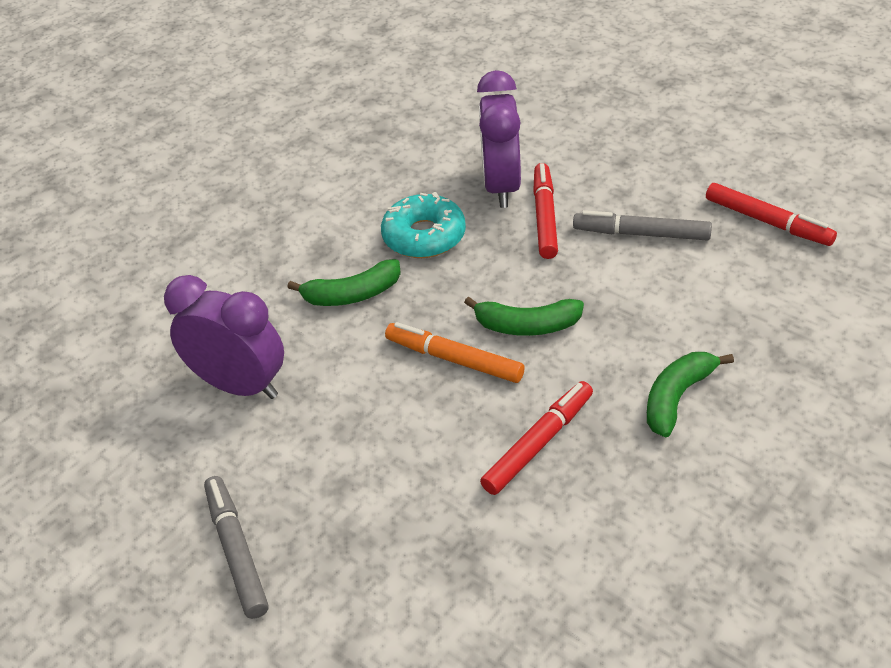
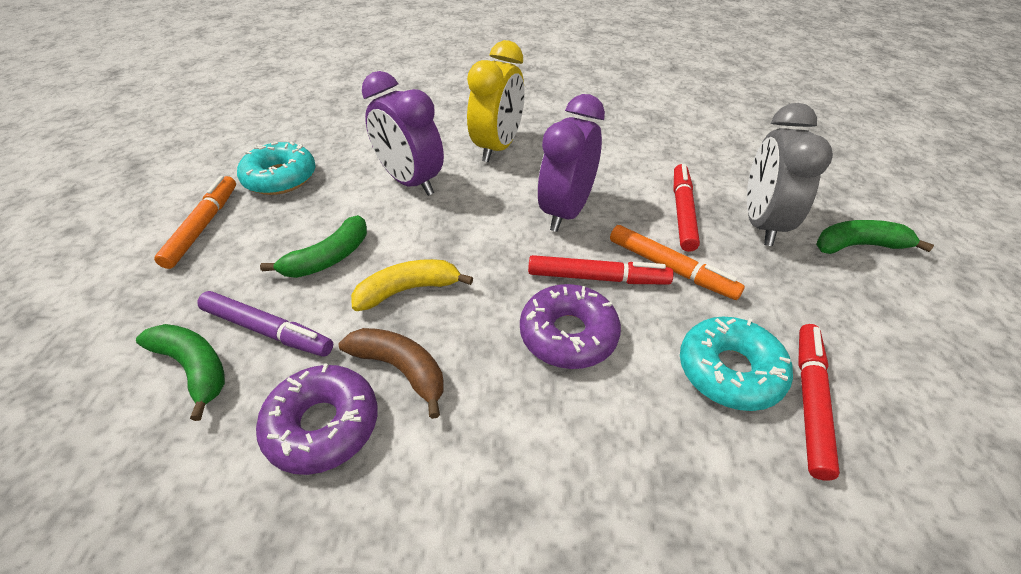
brown banana: 0 -> 1
grey clock: 0 -> 1
grey marker: 2 -> 0
orange marker: 1 -> 2
purple donut: 0 -> 2
purple marker: 0 -> 1
turquoise donut: 1 -> 2
yellow banana: 0 -> 1
yellow clock: 0 -> 1

